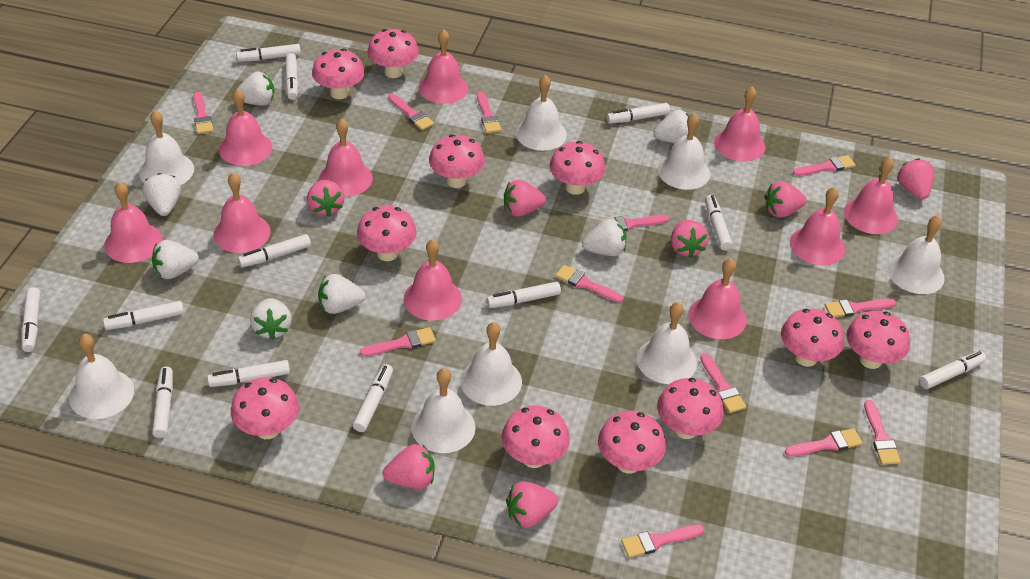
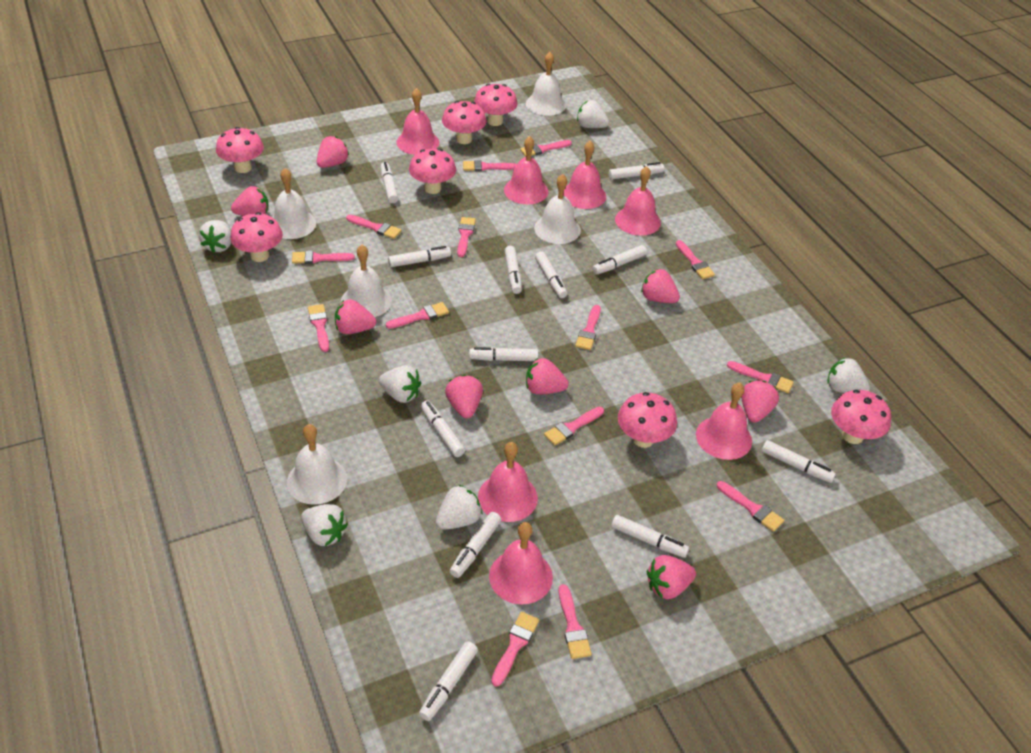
pink bell: 10 -> 7
pink brush: 12 -> 14
pink mushroom: 11 -> 7
pink strawberry: 7 -> 8
white bell: 8 -> 5
white strawberry: 7 -> 6

